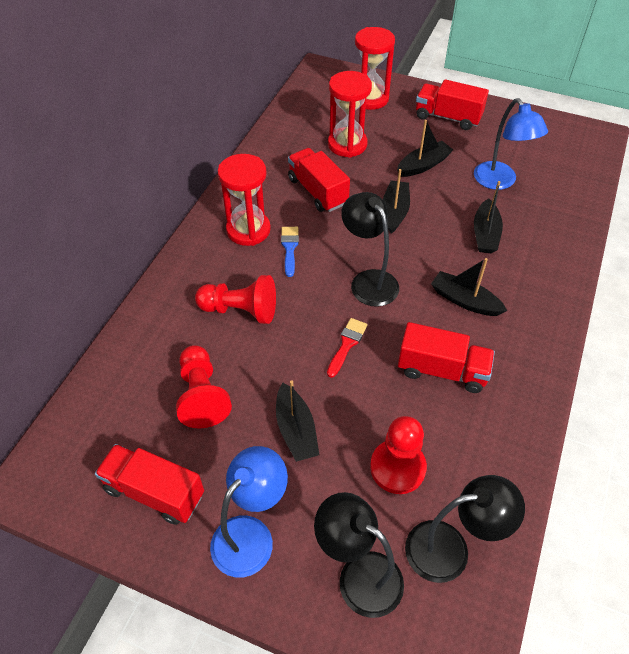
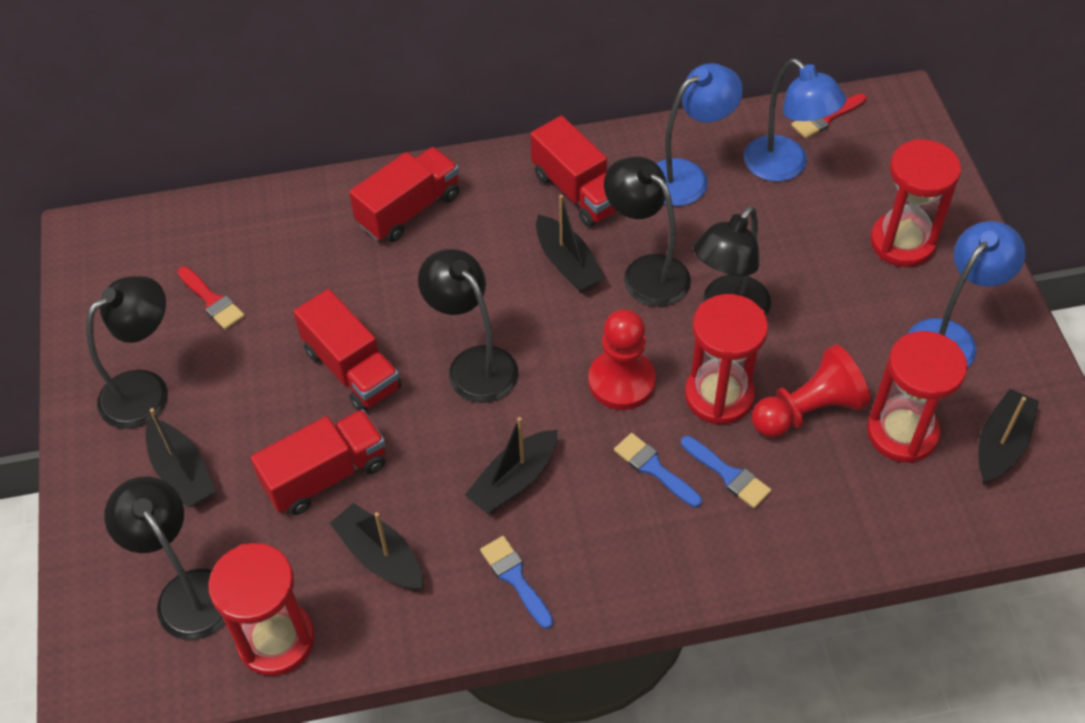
black lamp: 3 -> 5
blue brush: 1 -> 3
blue lamp: 2 -> 3
red brush: 1 -> 2
red hourglass: 3 -> 4
red pawn: 3 -> 2

